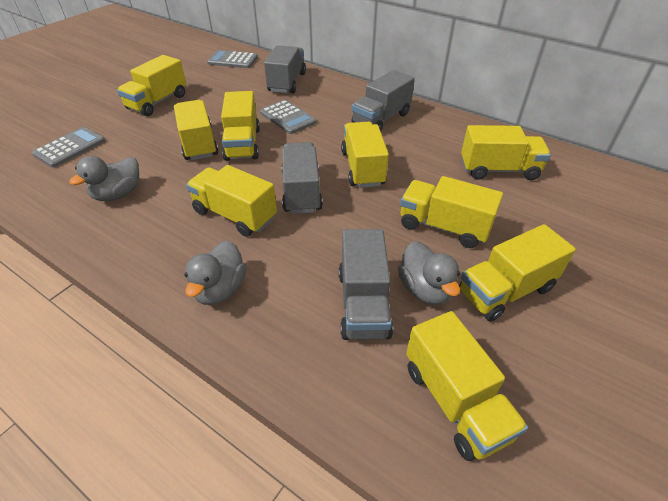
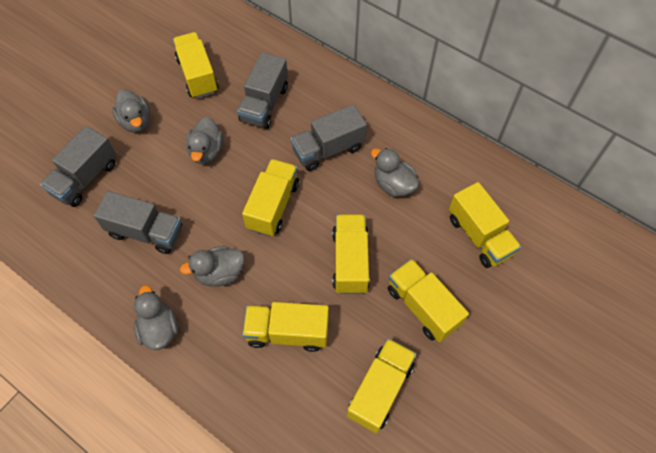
grey calculator: 3 -> 0
grey duck: 3 -> 5
yellow truck: 9 -> 7

